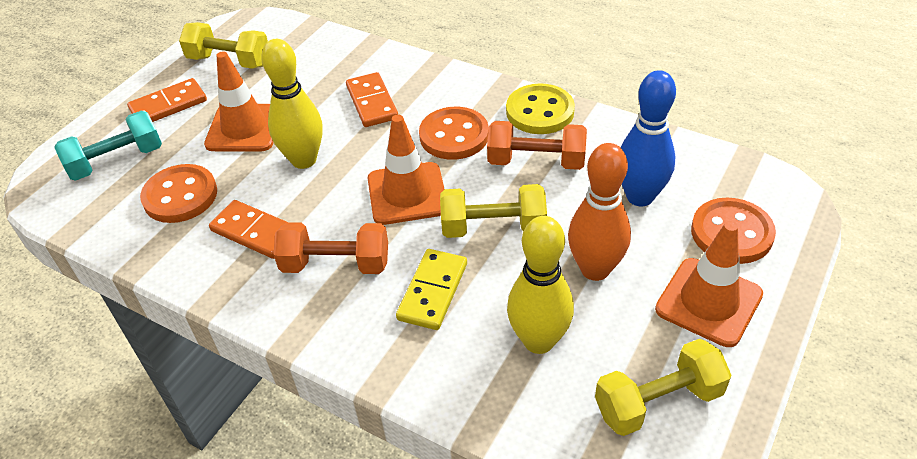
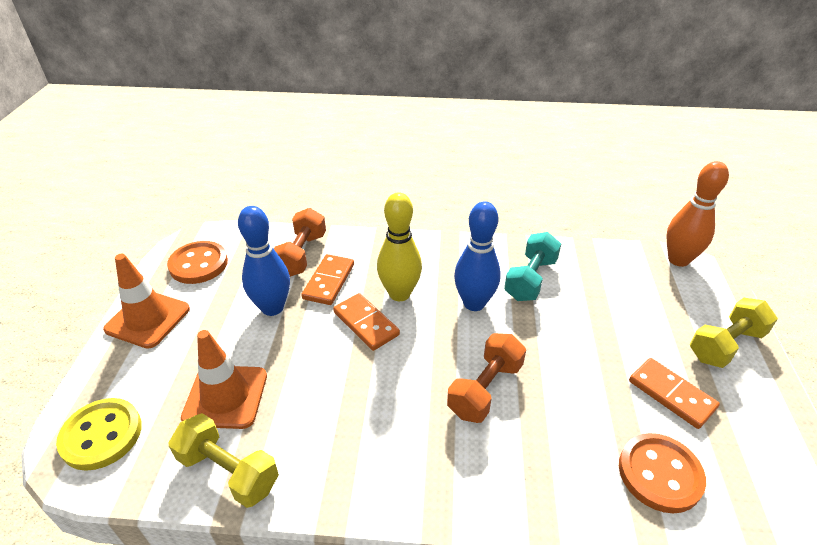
blue bowling pin: 1 -> 2
orange button: 3 -> 2
orange traffic cone: 3 -> 2
yellow bowling pin: 2 -> 1
yellow domino: 1 -> 0
yellow dumbbell: 3 -> 2

